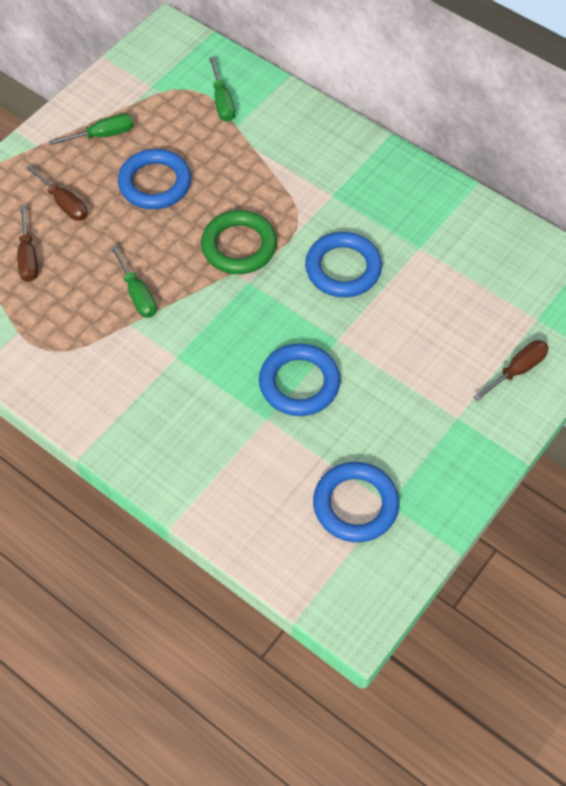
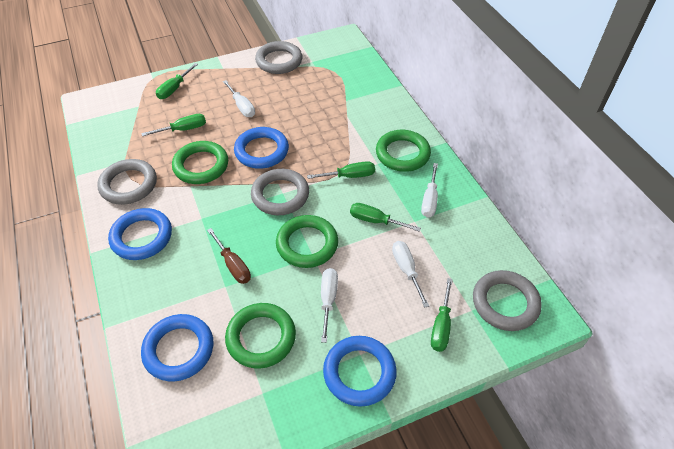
brown screwdriver: 3 -> 1
green ring: 1 -> 4
green screwdriver: 3 -> 5
grey ring: 0 -> 4
white screwdriver: 0 -> 4

